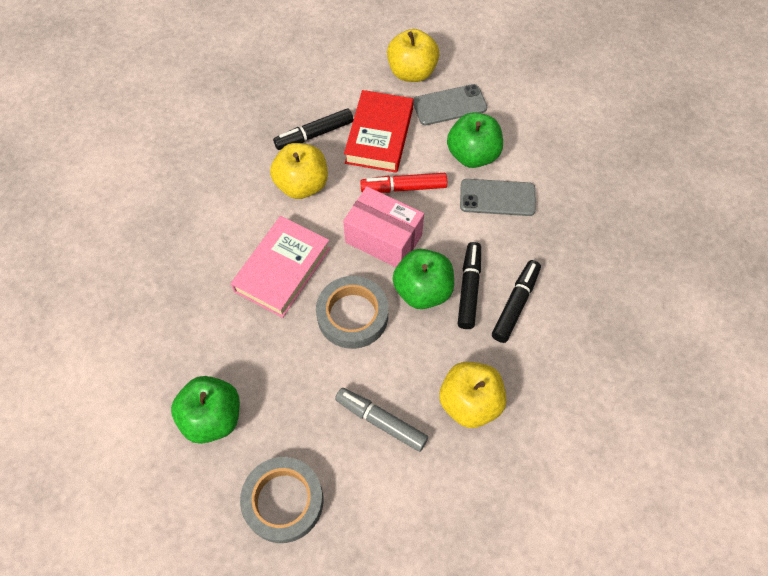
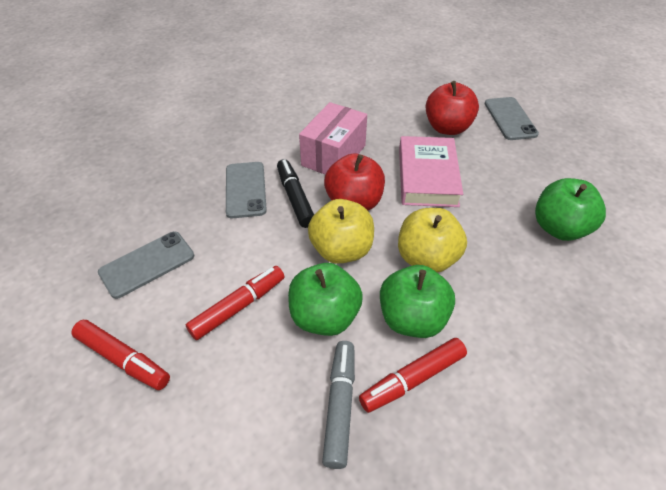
black marker: 3 -> 1
grey phone: 2 -> 3
grey tape: 2 -> 0
red apple: 0 -> 2
red book: 1 -> 0
red marker: 1 -> 3
yellow apple: 3 -> 2

